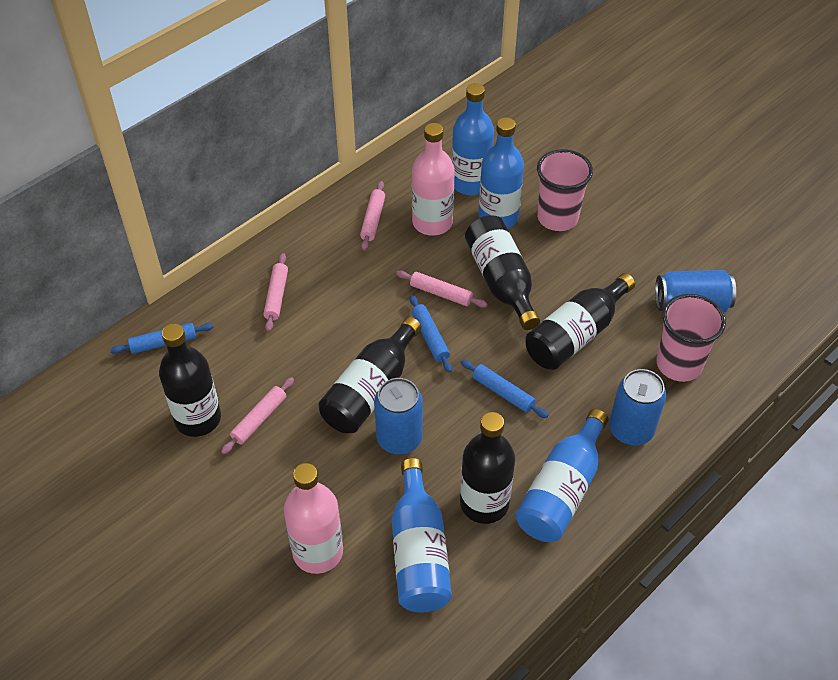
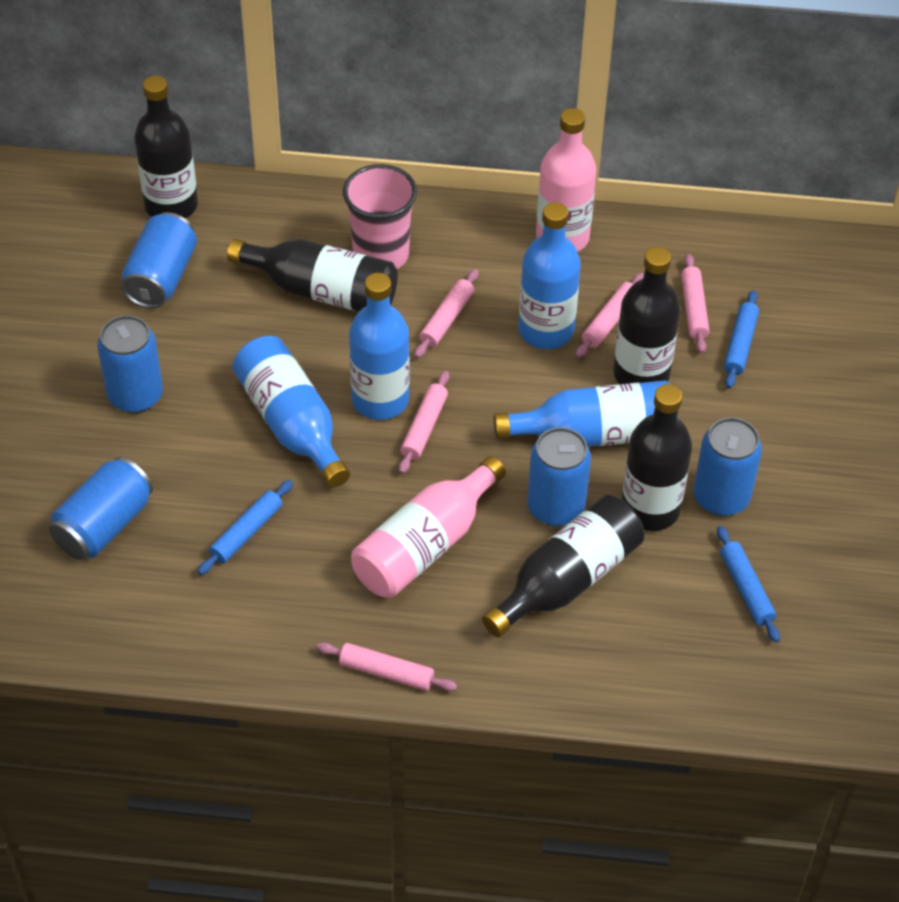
blue can: 3 -> 5
pink cup: 2 -> 1
pink rolling pin: 4 -> 5

